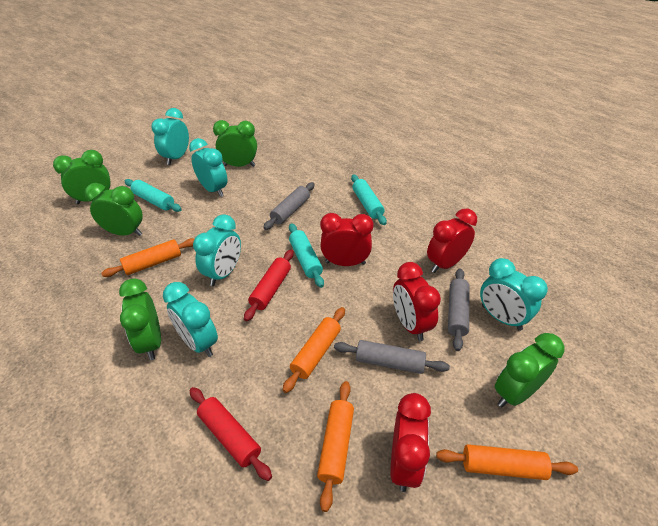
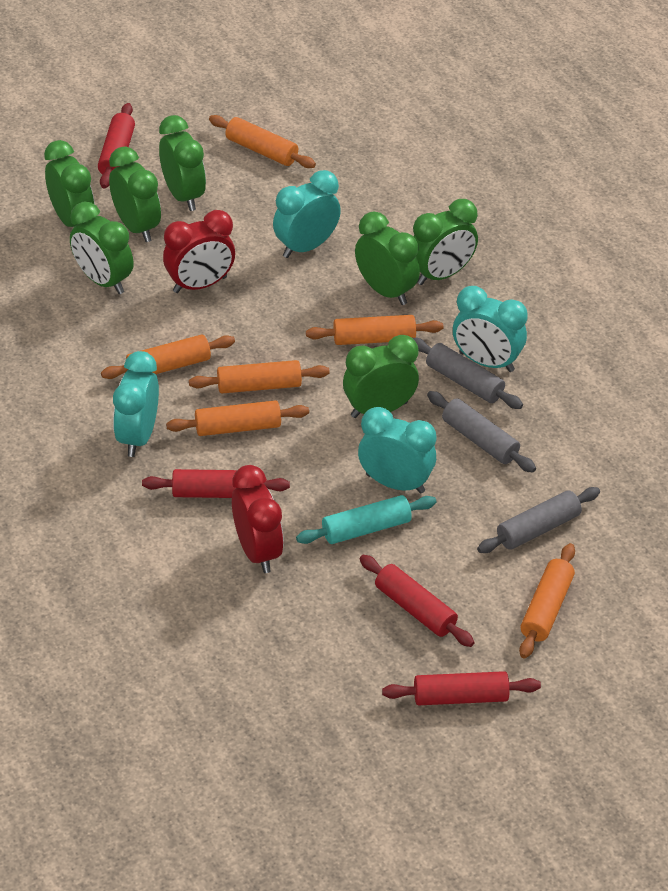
green clock: 5 -> 7
orange rolling pin: 4 -> 6
red clock: 4 -> 2
red rolling pin: 2 -> 4
turquoise clock: 5 -> 4
turquoise rolling pin: 3 -> 1

